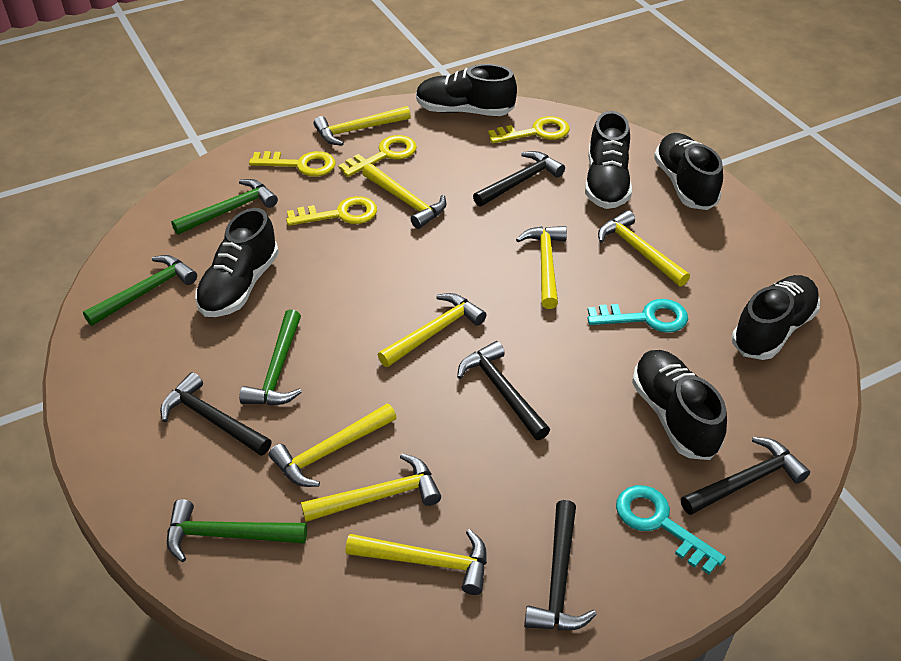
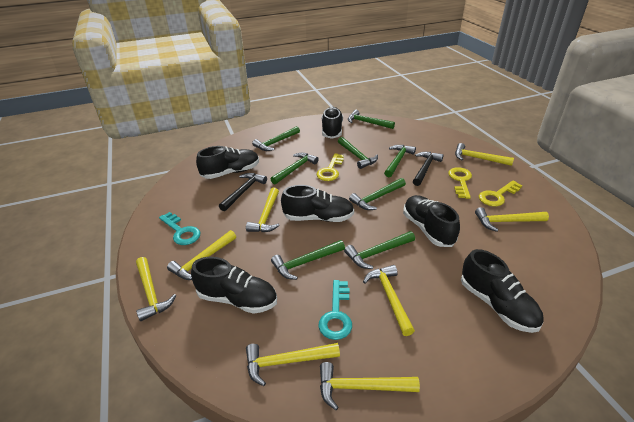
black hammer: 5 -> 2
green hammer: 4 -> 8
yellow key: 4 -> 3

